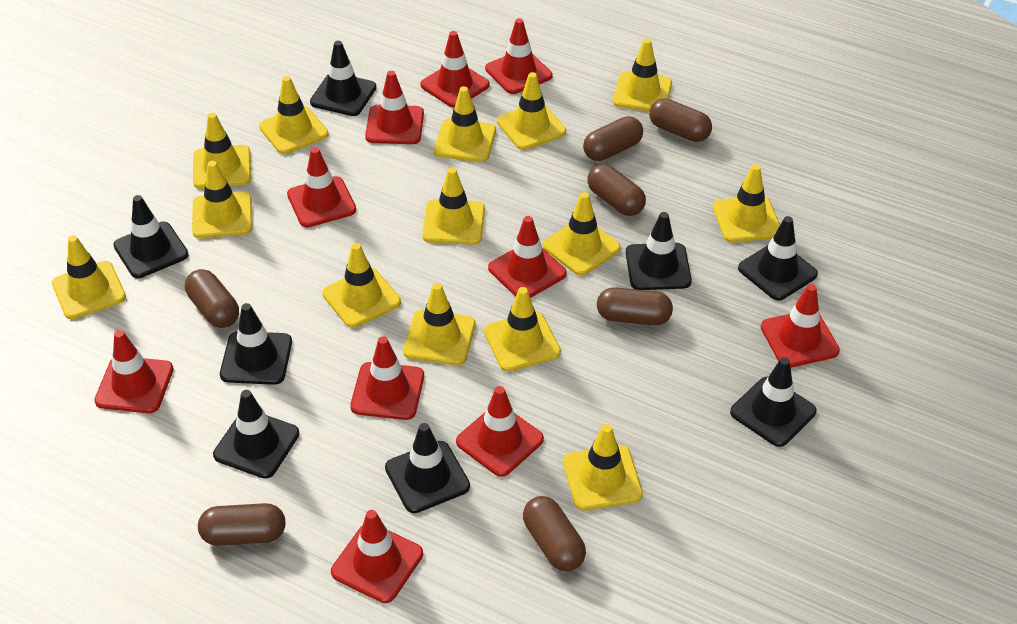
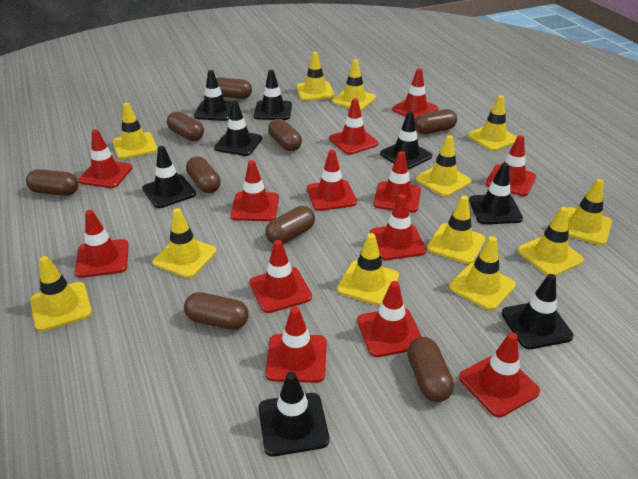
brown capsule: 7 -> 9
red traffic cone: 10 -> 13
yellow traffic cone: 14 -> 12

